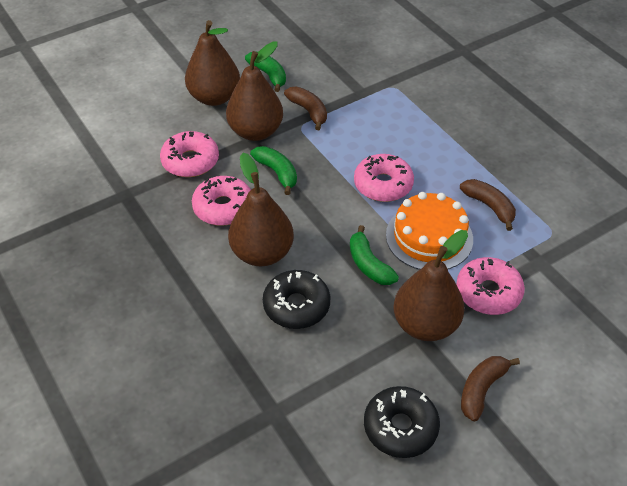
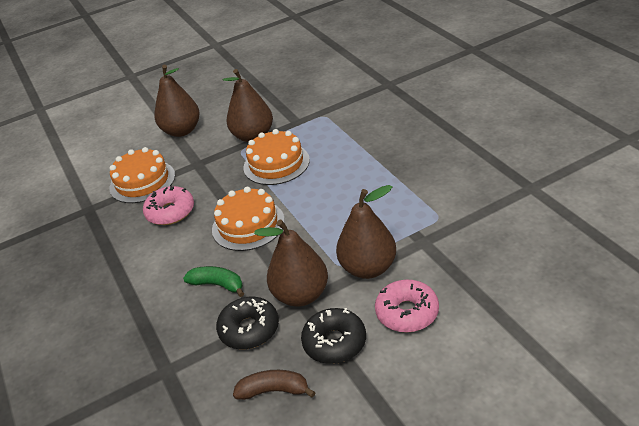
brown banana: 3 -> 1
green banana: 3 -> 1
orange cake: 1 -> 3
pink donut: 4 -> 2

